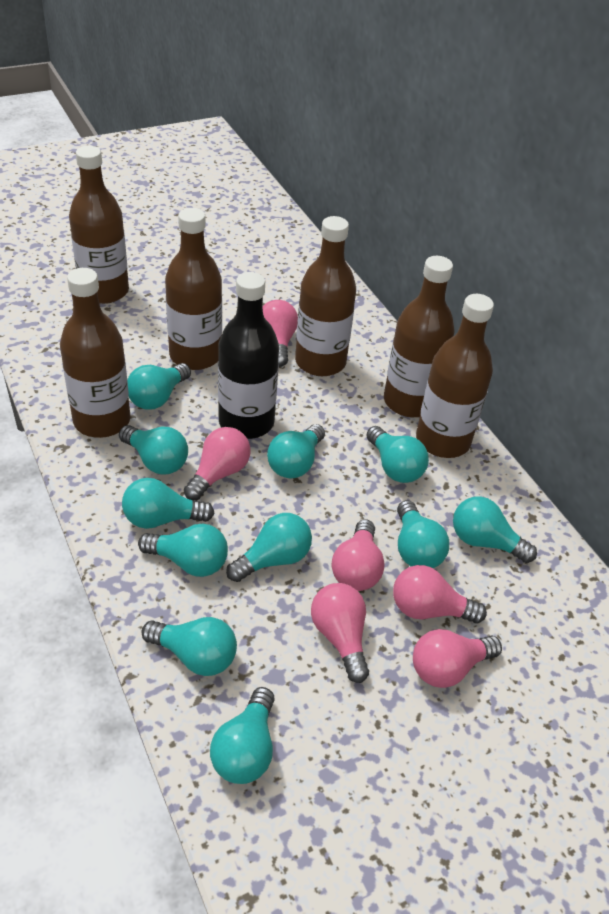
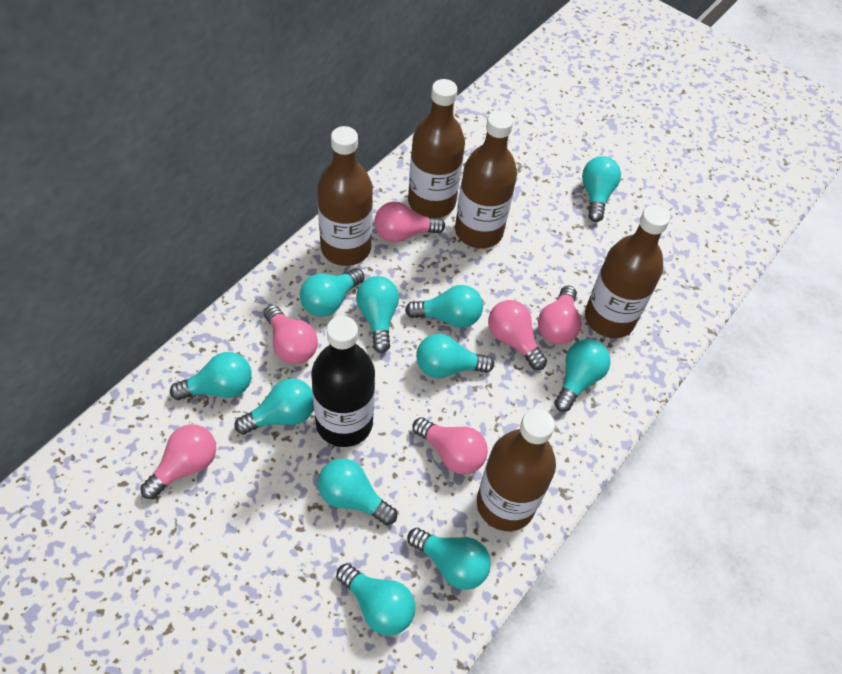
brown bottle: 6 -> 5

